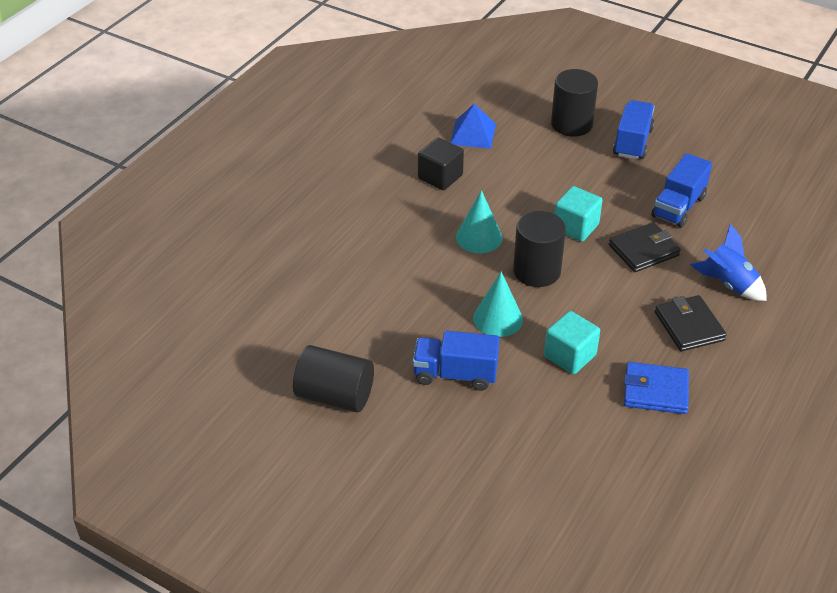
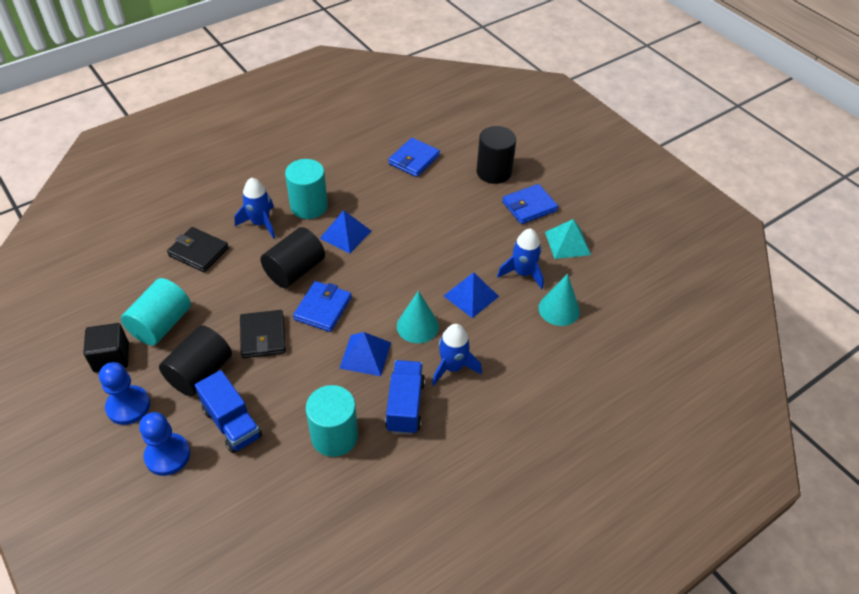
blue pawn: 0 -> 2
blue pyramid: 1 -> 3
blue rocket: 1 -> 3
blue truck: 3 -> 2
blue wallet: 1 -> 3
turquoise cube: 2 -> 0
turquoise cylinder: 0 -> 3
turquoise pyramid: 0 -> 1

